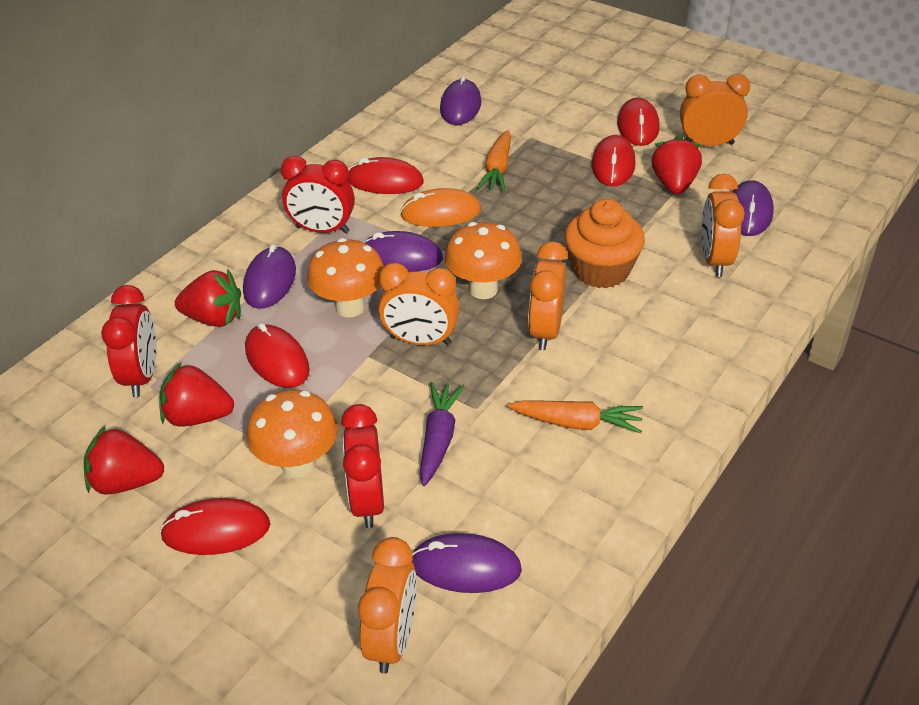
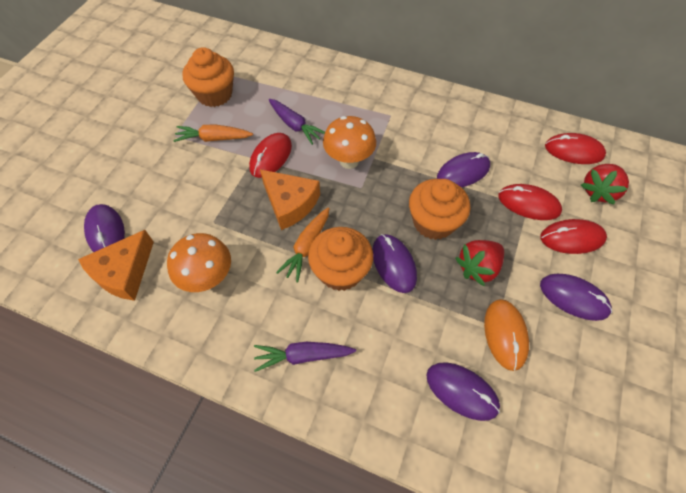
orange cheese: 0 -> 2
orange clock: 5 -> 0
orange cupcake: 1 -> 3
orange mushroom: 3 -> 2
purple carrot: 1 -> 2
red clock: 3 -> 0
red mouse: 5 -> 4
red strawberry: 4 -> 2

